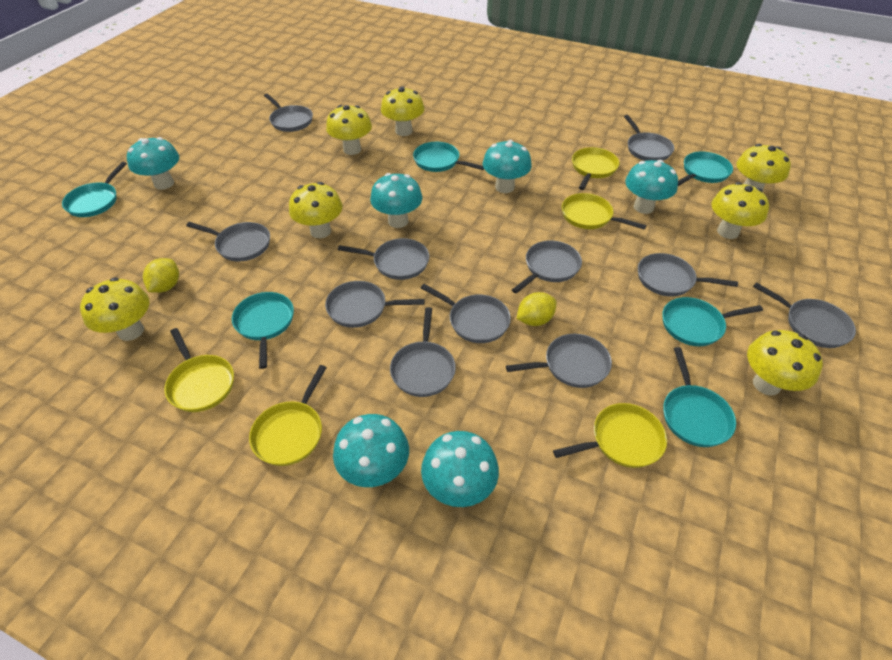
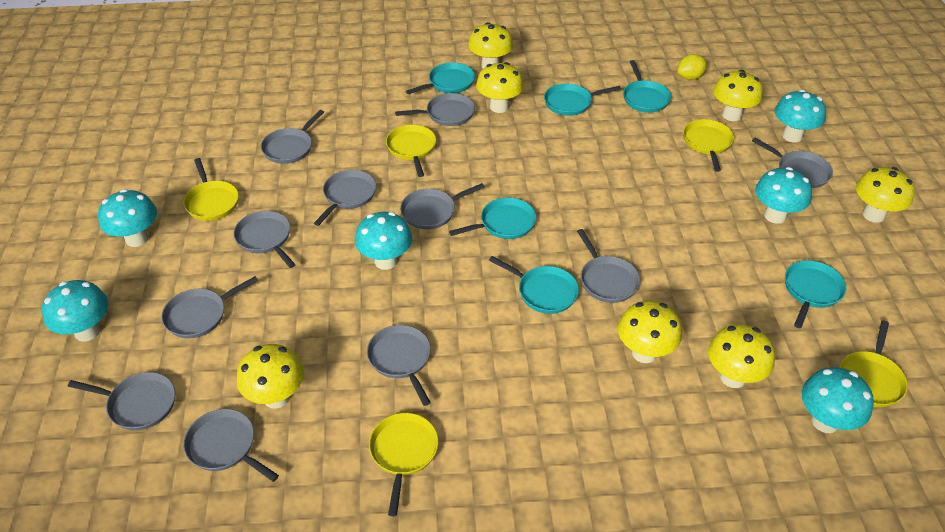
yellow lemon: 2 -> 1

